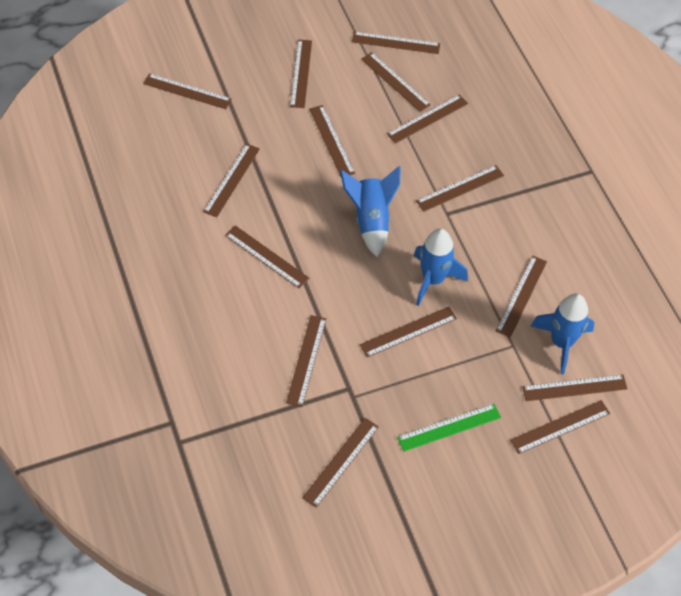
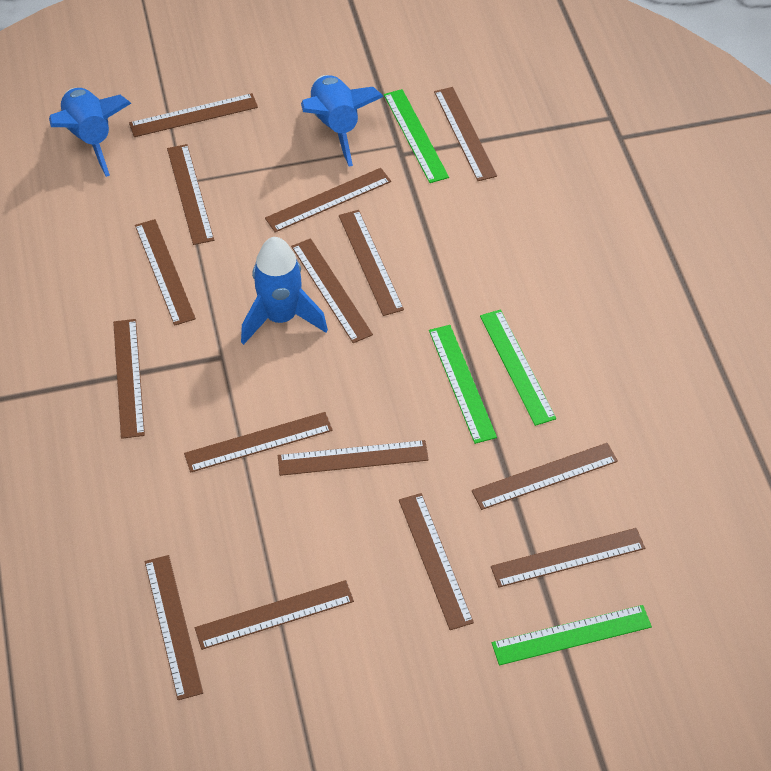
green ruler: 1 -> 4

